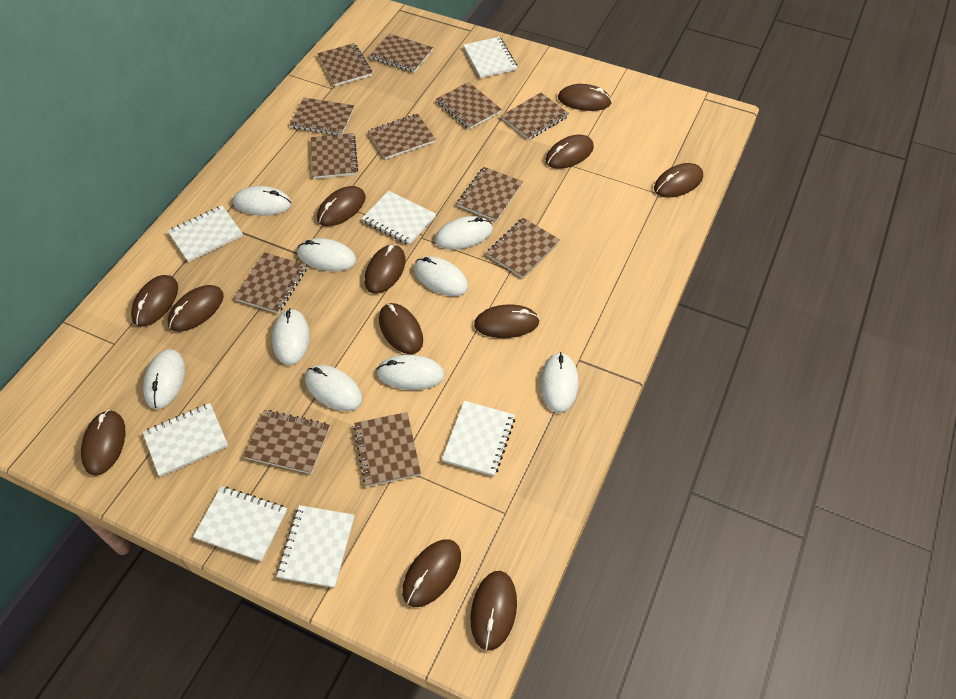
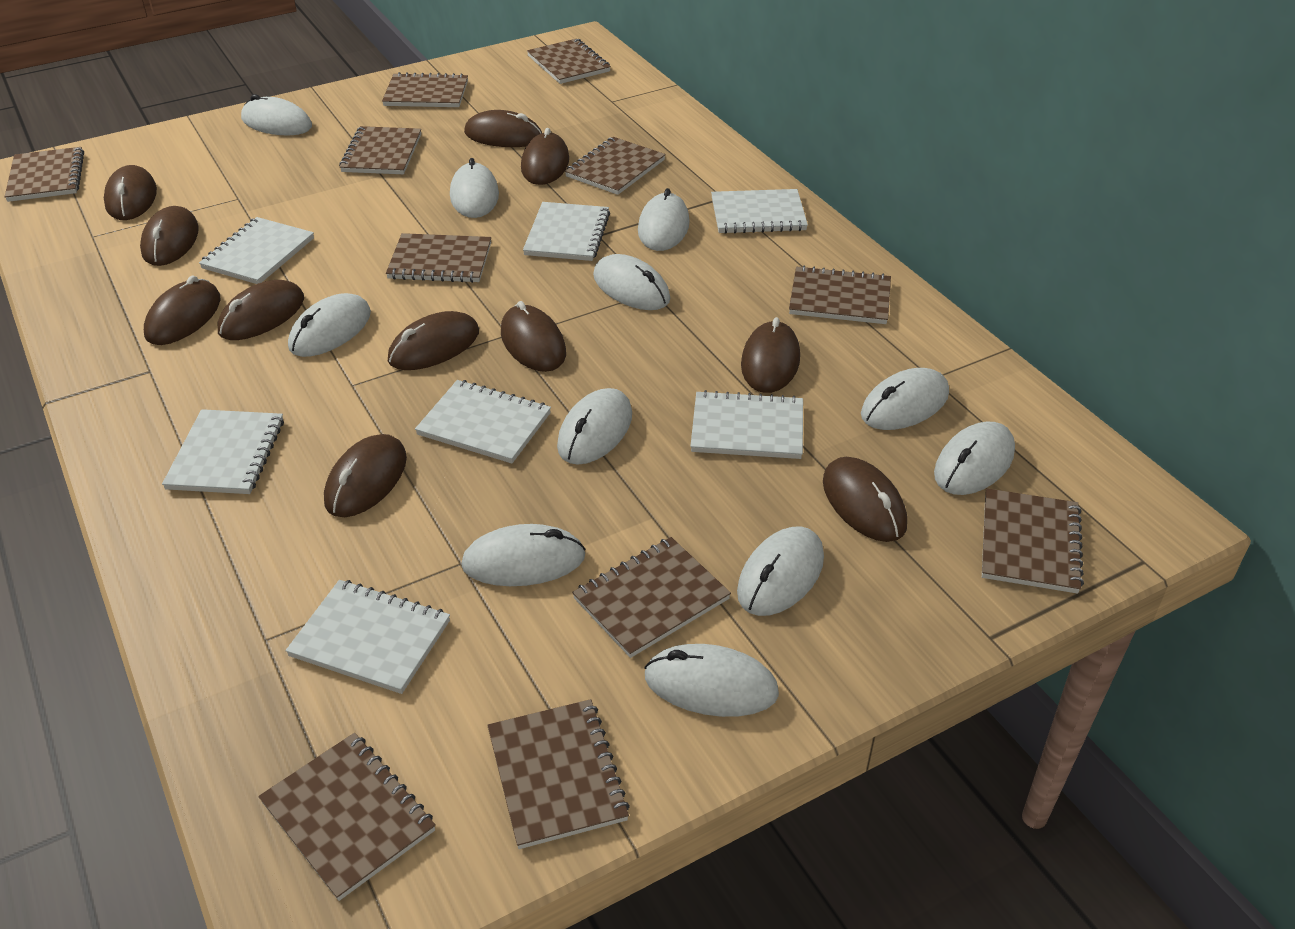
brown mouse: 12 -> 11
brown notebook: 12 -> 11
white mouse: 9 -> 11

